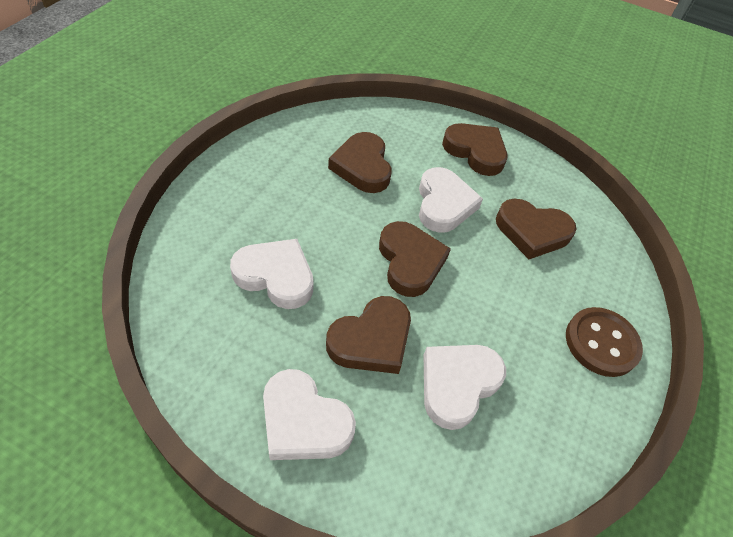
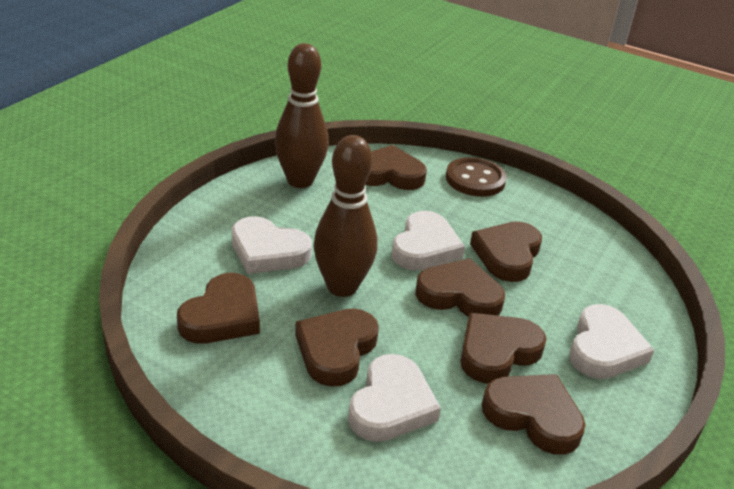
brown bowling pin: 0 -> 2
brown heart: 5 -> 7

